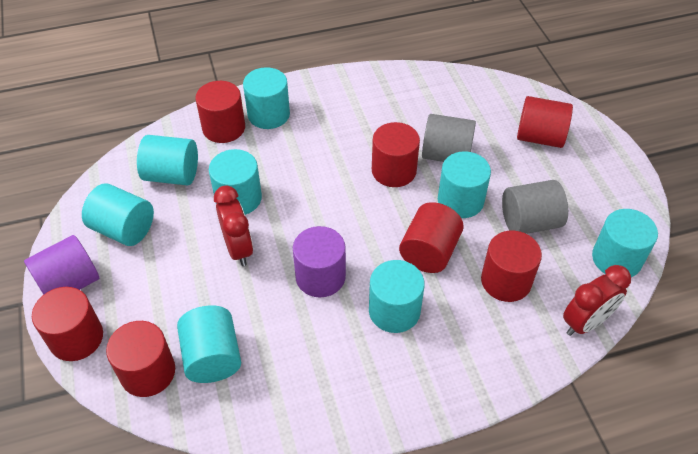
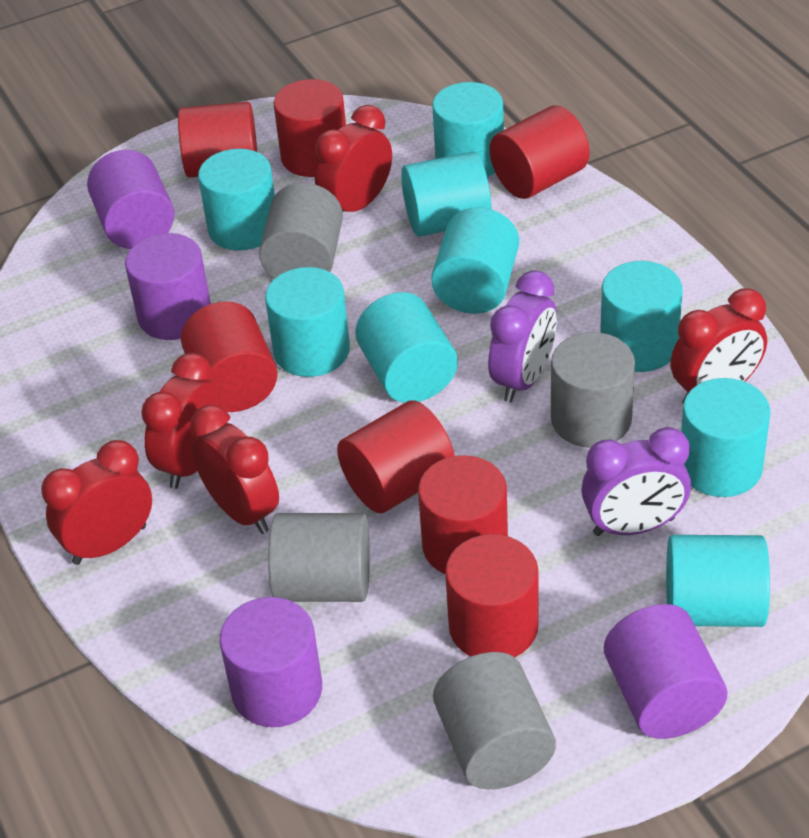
grey cylinder: 2 -> 4
purple clock: 0 -> 2
purple cylinder: 2 -> 4
red clock: 2 -> 5
turquoise cylinder: 8 -> 9

